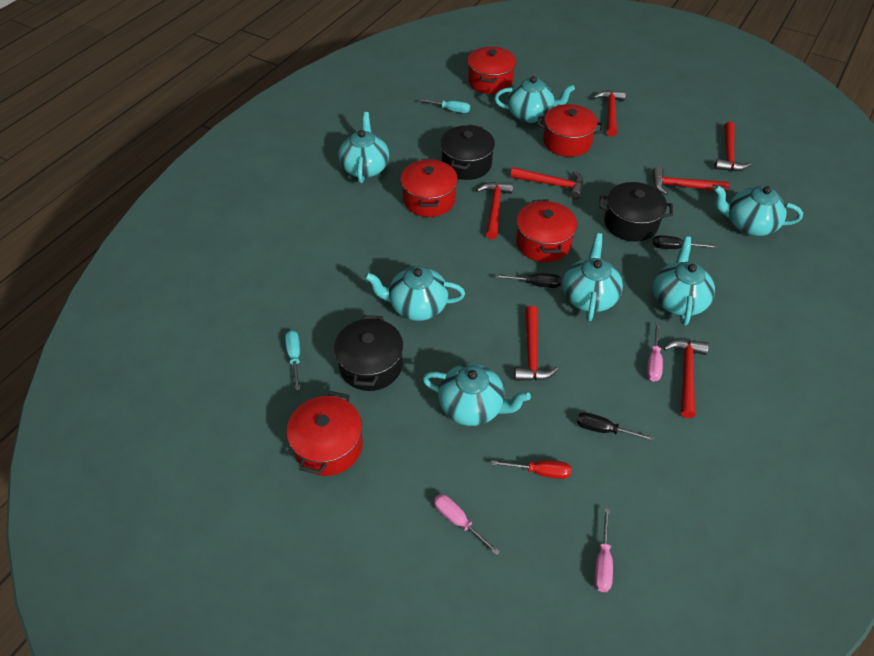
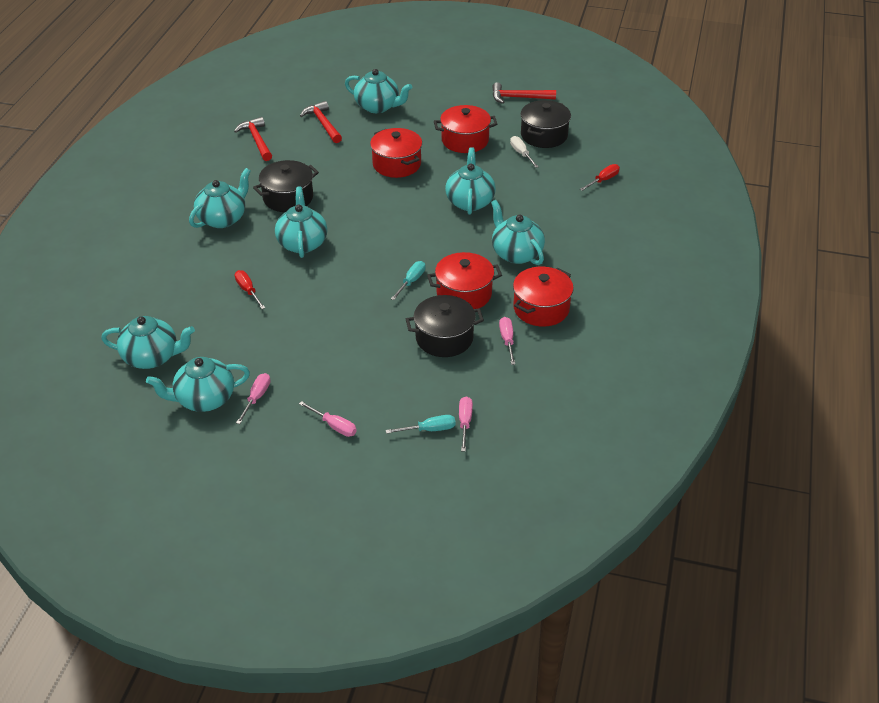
black screwdriver: 3 -> 0
pink screwdriver: 3 -> 4
red hammer: 7 -> 3
red pot: 5 -> 4
red screwdriver: 1 -> 2
white screwdriver: 0 -> 1

